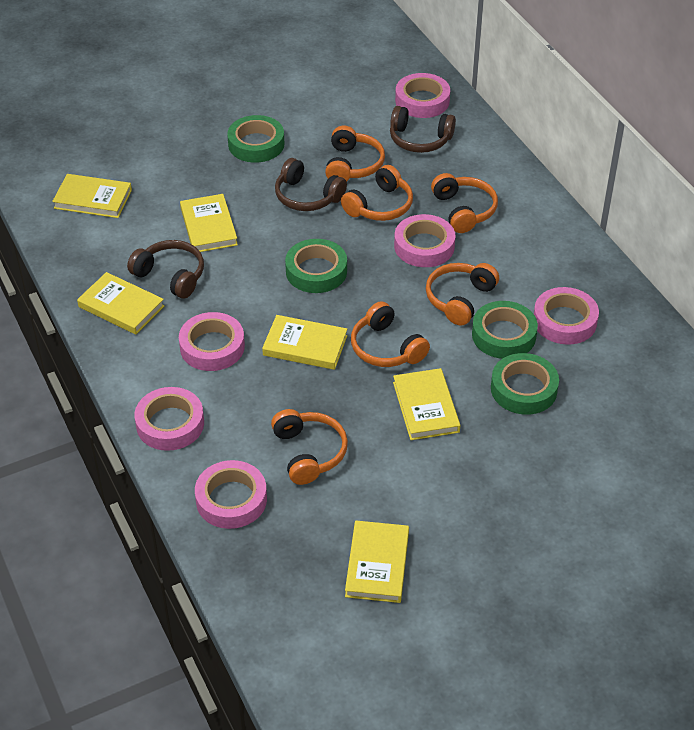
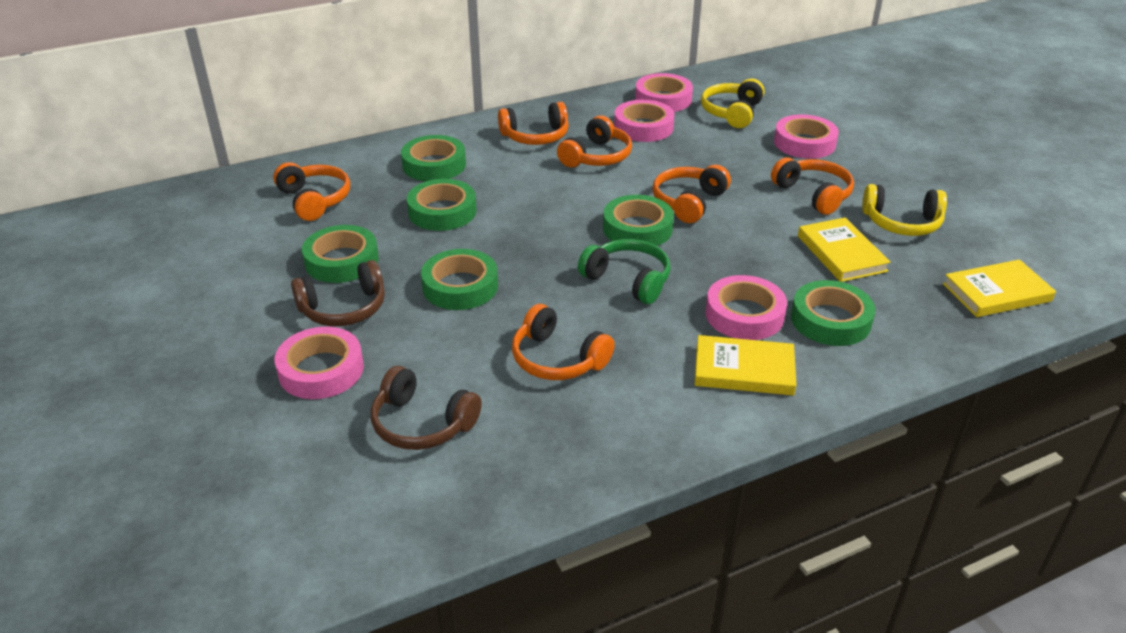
brown headphones: 3 -> 2
green headphones: 0 -> 1
green tape: 4 -> 6
pink tape: 6 -> 5
yellow book: 6 -> 3
yellow headphones: 0 -> 2

